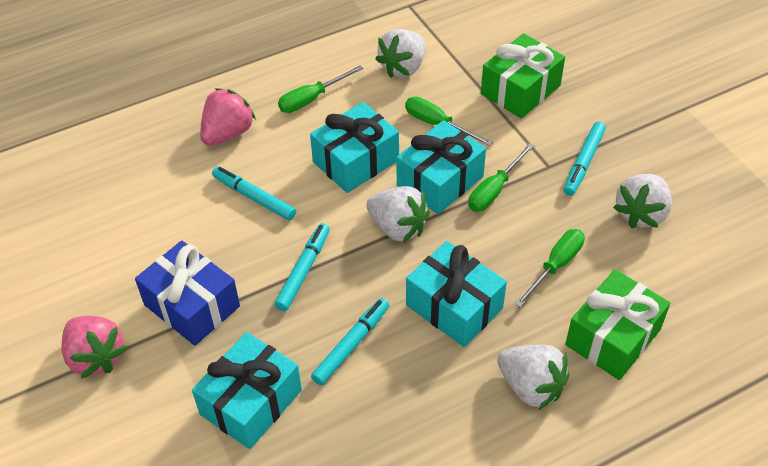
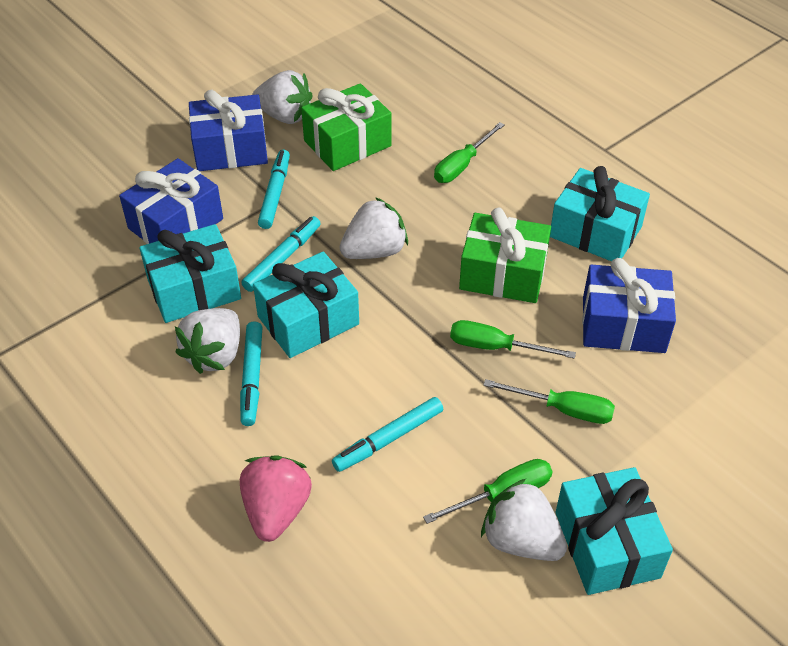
blue gift: 1 -> 3
pink strawberry: 2 -> 1

